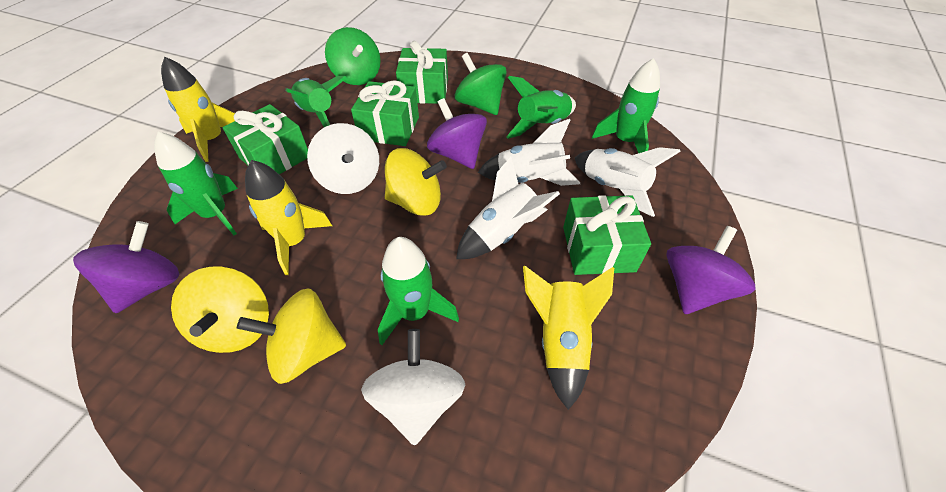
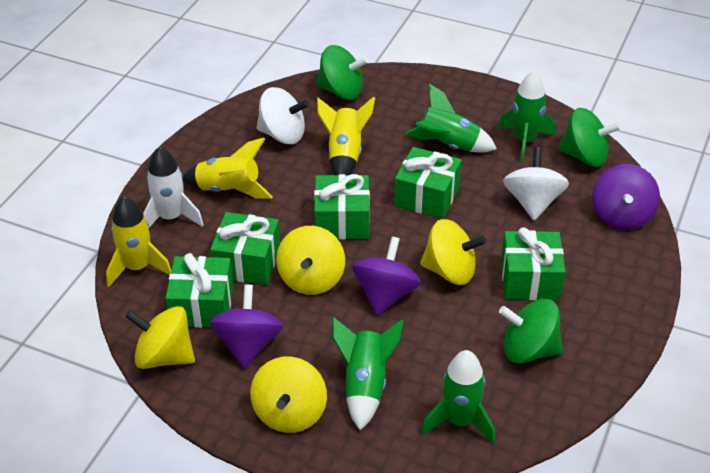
green gift: 4 -> 5
green rocket: 5 -> 4
green spinning top: 2 -> 3
white rocket: 3 -> 1
yellow spinning top: 3 -> 4

